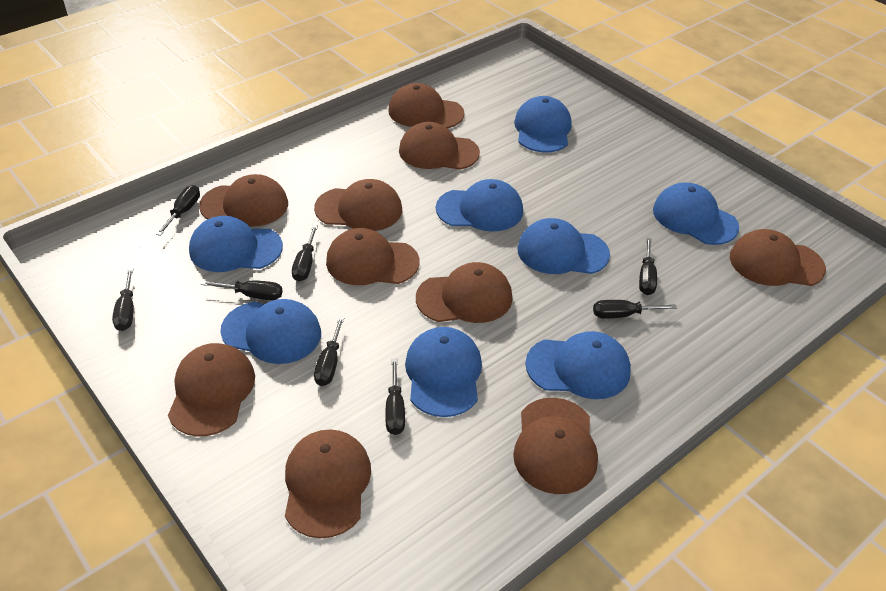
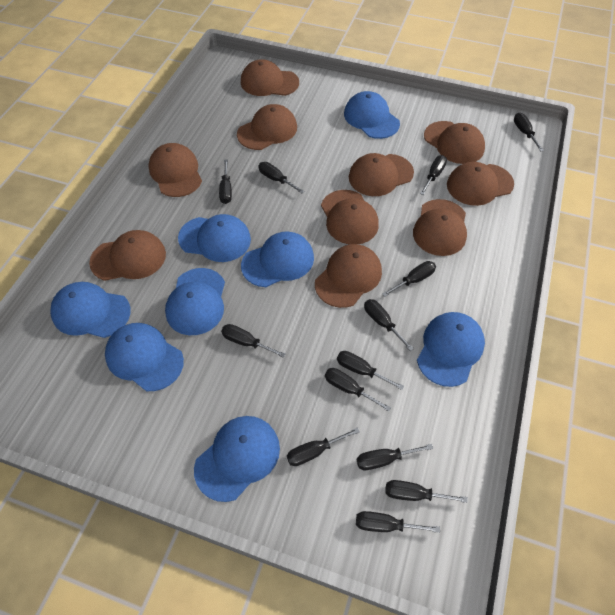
black screwdriver: 8 -> 13

